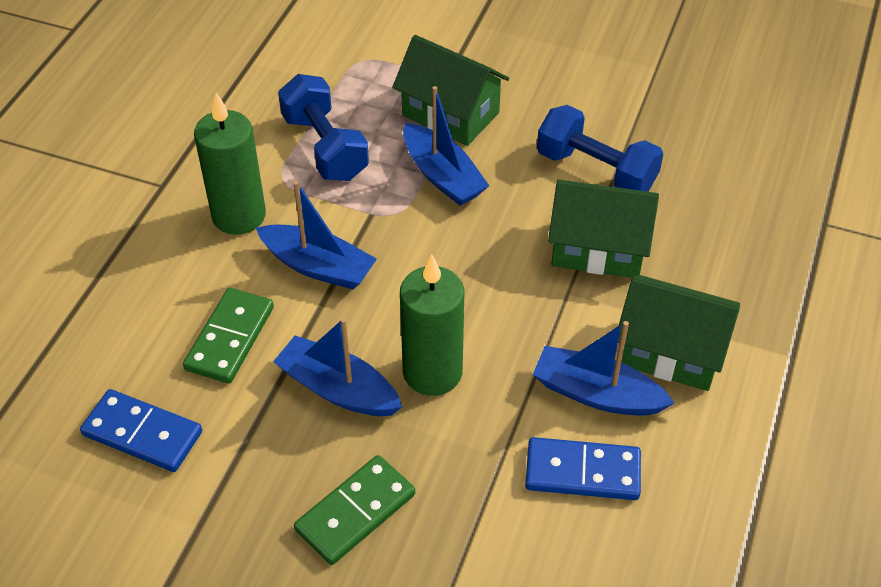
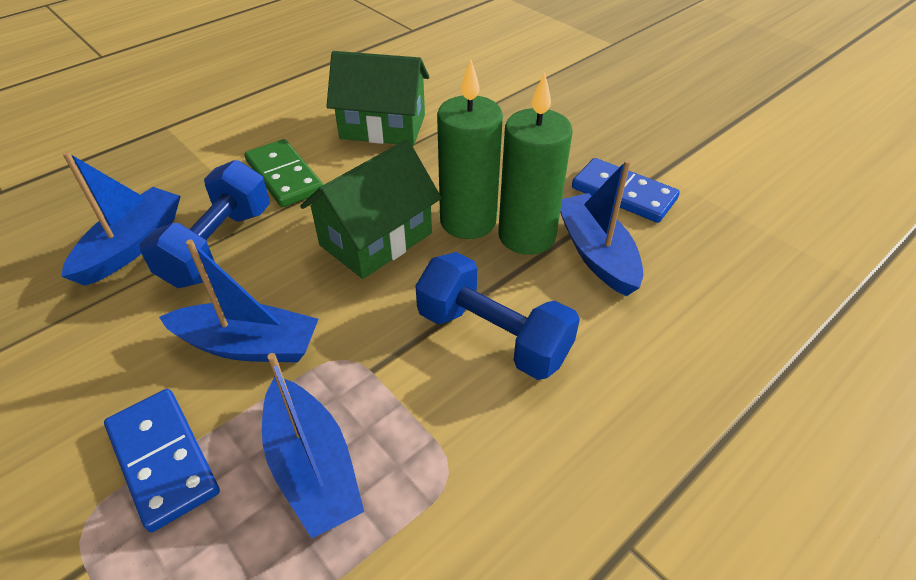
green domino: 2 -> 1
green house: 3 -> 2

